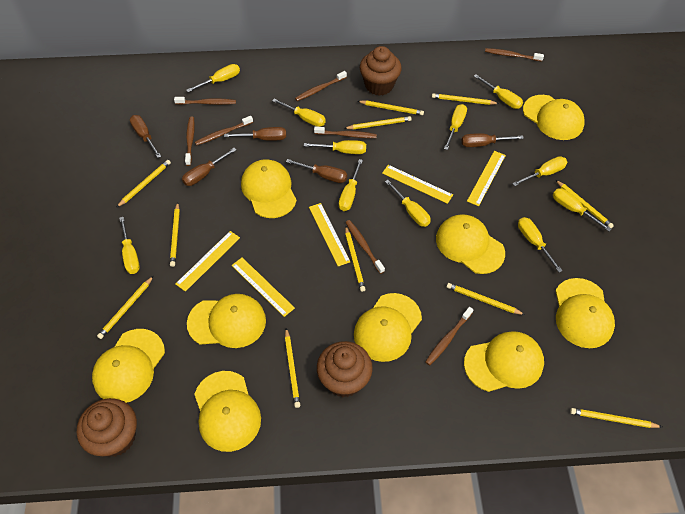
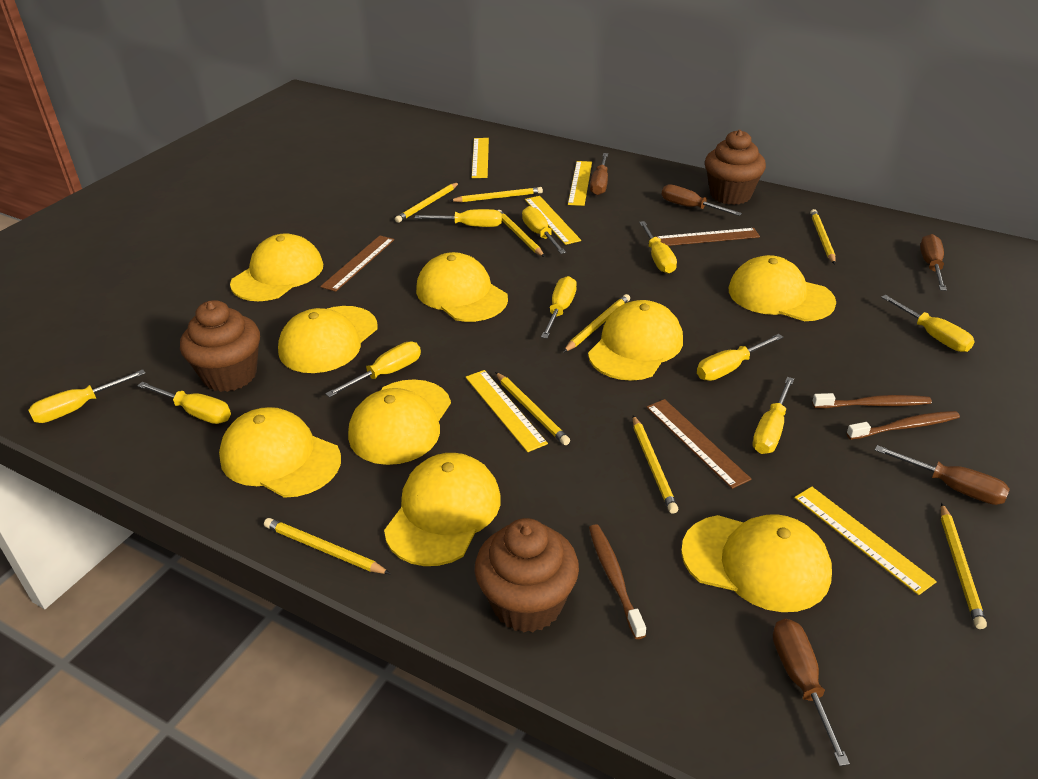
brown ruler: 0 -> 3
brown toothbrush: 8 -> 3
yellow pencil: 11 -> 9
yellow screwdriver: 11 -> 10

